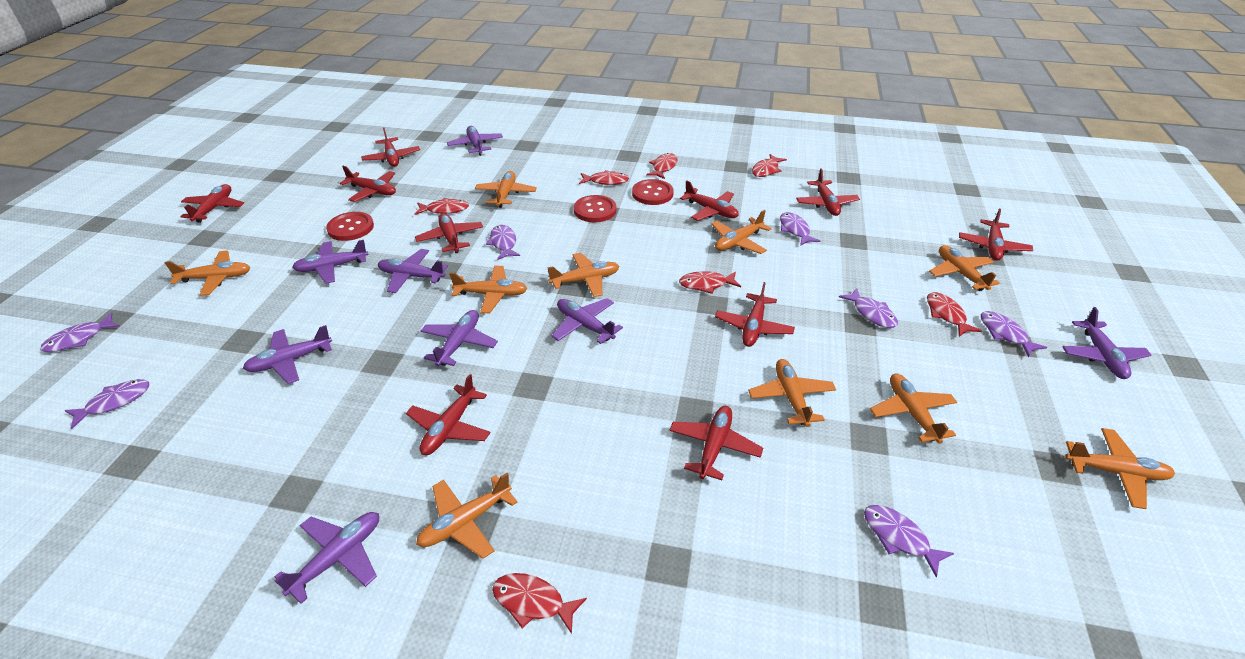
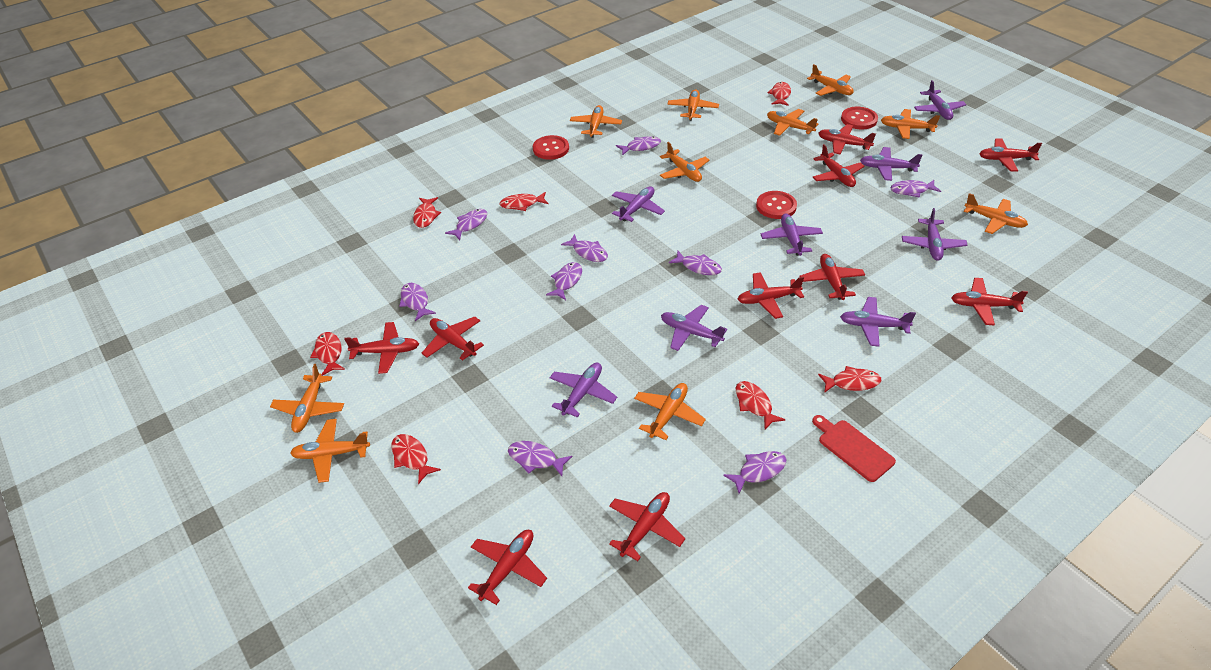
purple fish: 7 -> 9
red cutting board: 0 -> 1

